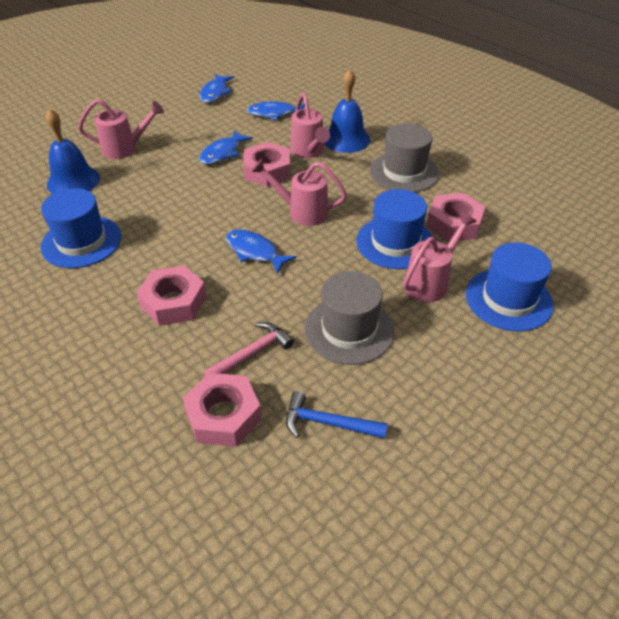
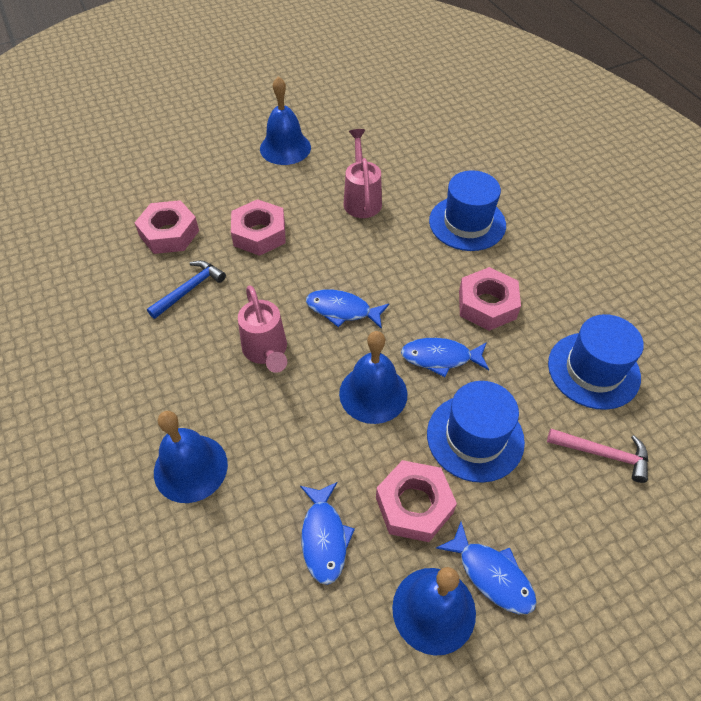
blue bell: 2 -> 4
grey hat: 2 -> 0
pink watering can: 4 -> 2

